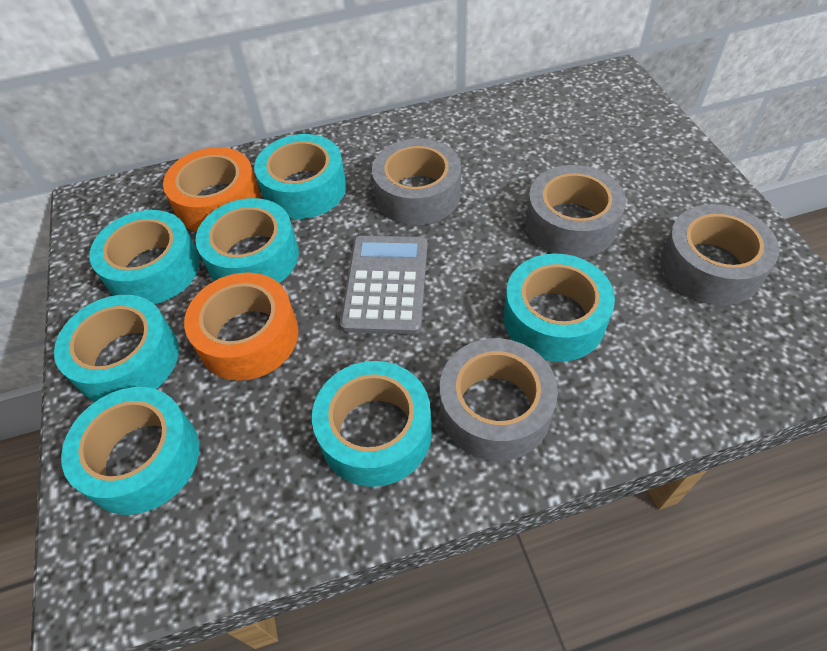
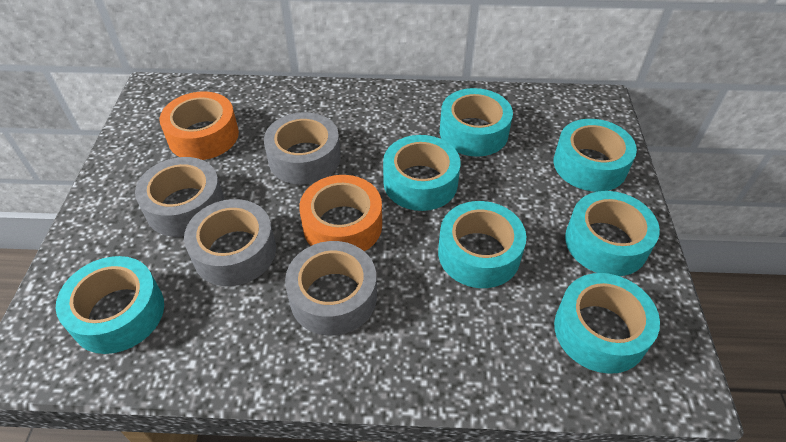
grey calculator: 1 -> 0

